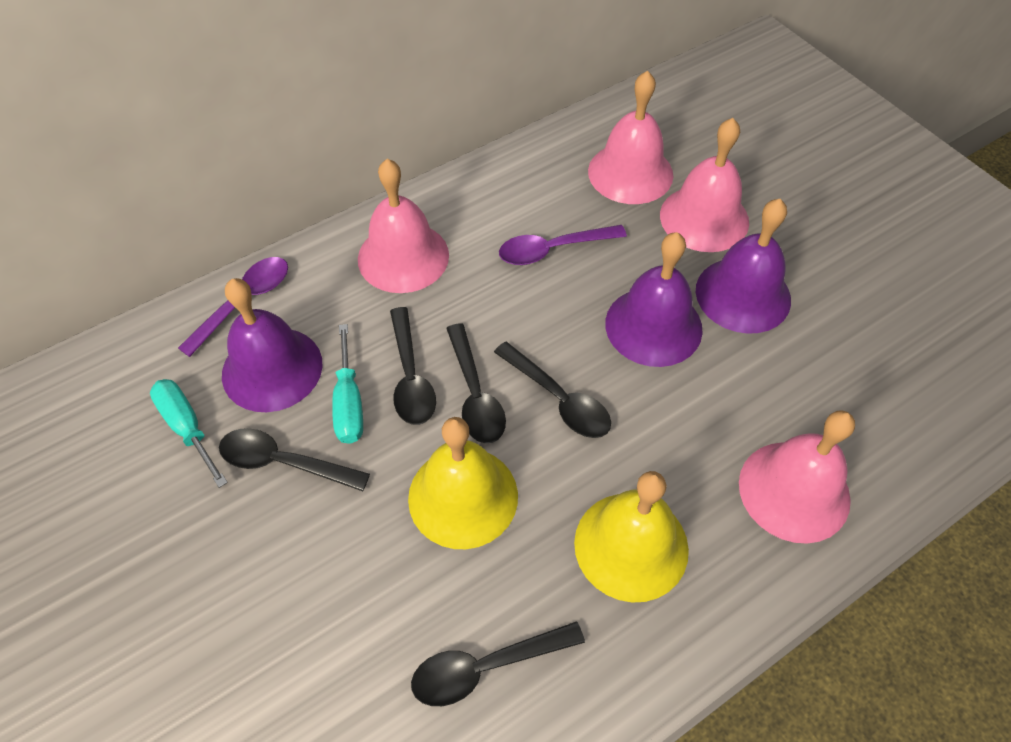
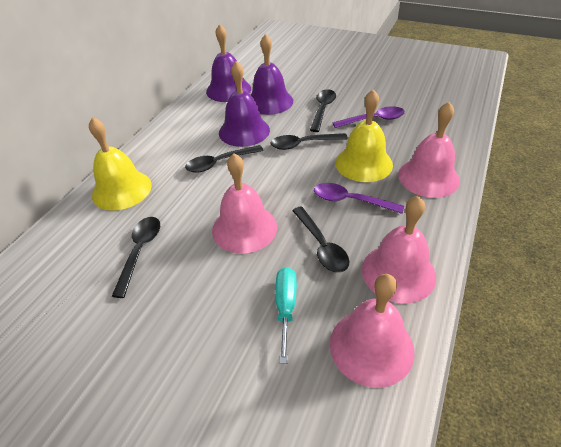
turquoise screwdriver: 2 -> 1

